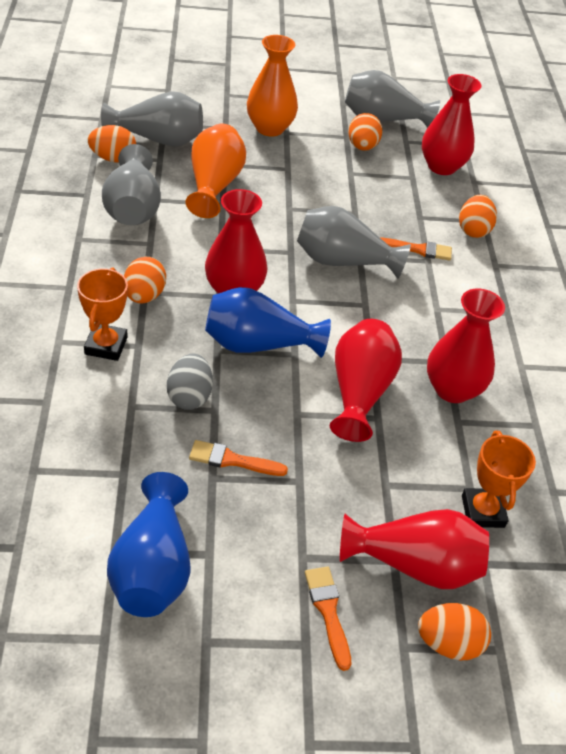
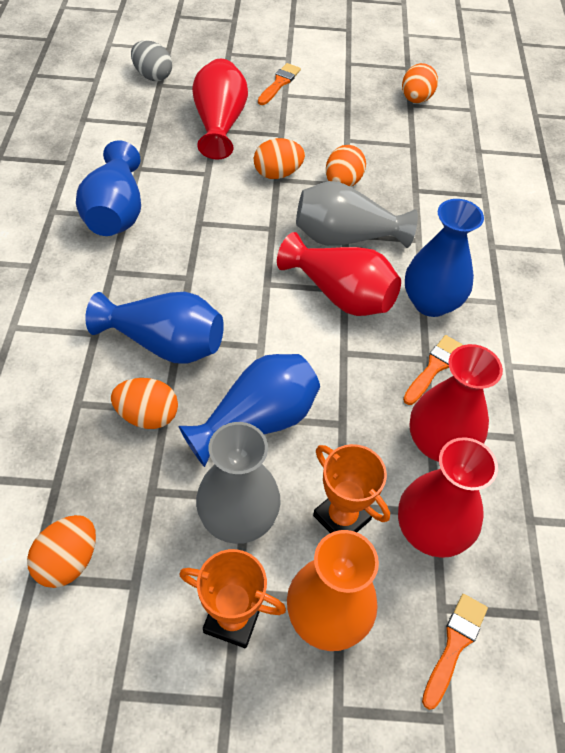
blue vase: 2 -> 4
grey vase: 4 -> 2
orange vase: 2 -> 1
red vase: 5 -> 4

